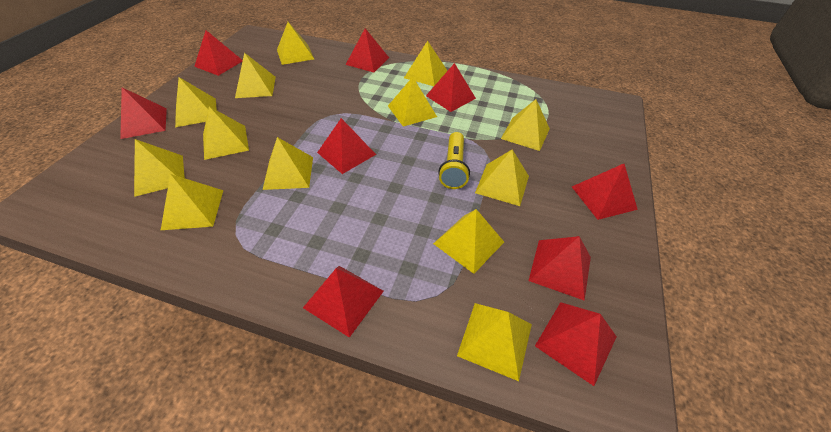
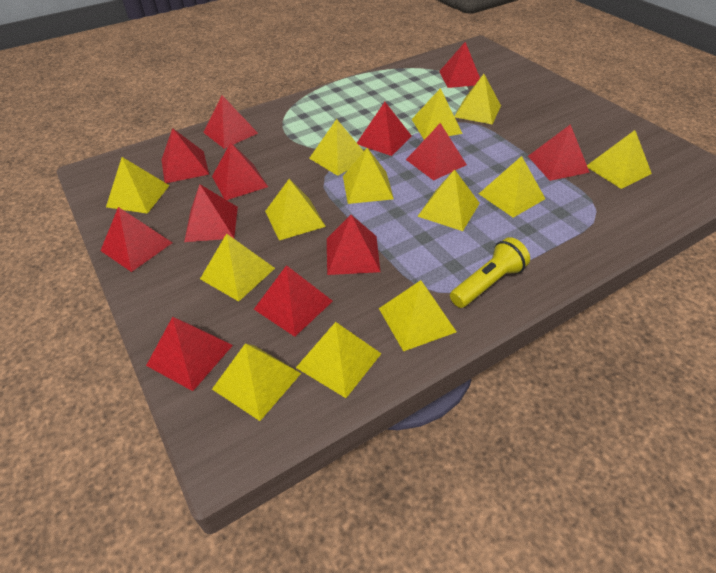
red pyramid: 9 -> 12

